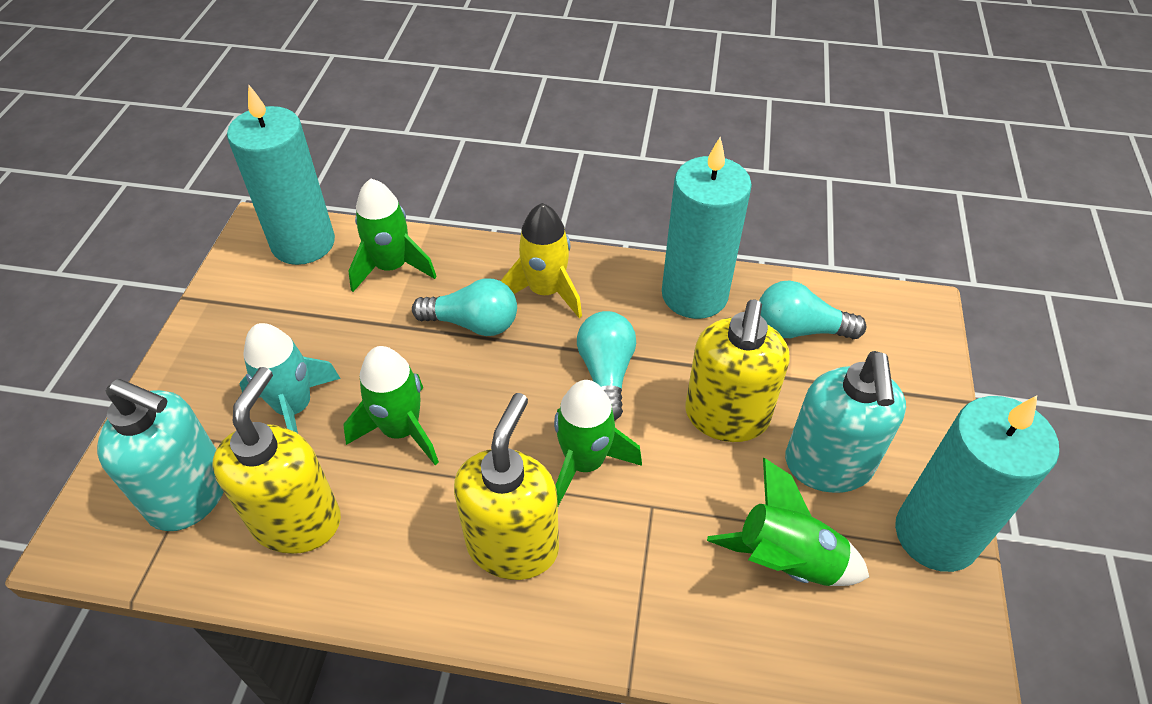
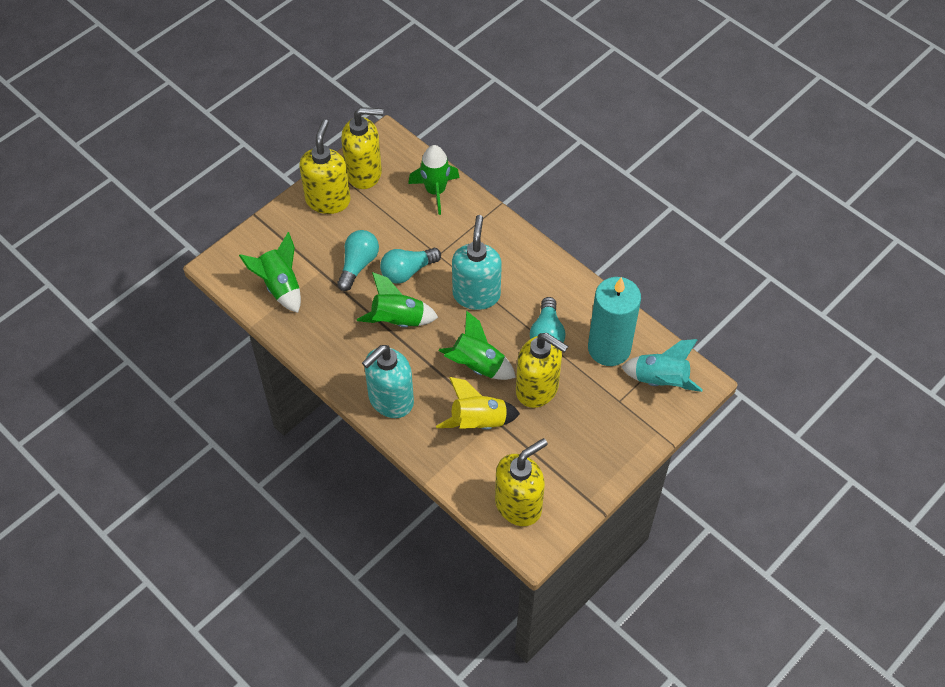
turquoise candle: 3 -> 1
yellow soap dispenser: 3 -> 4

